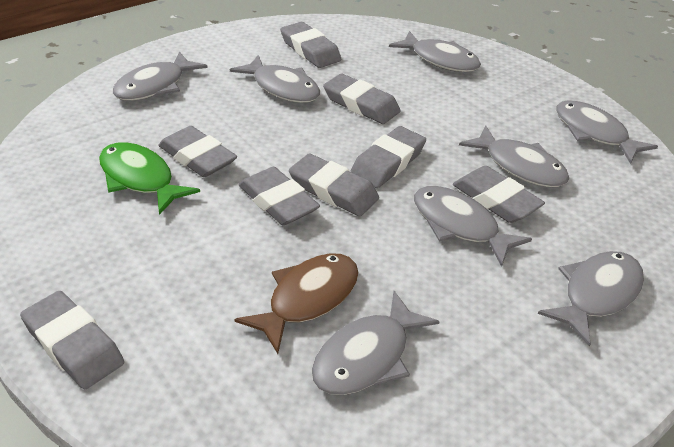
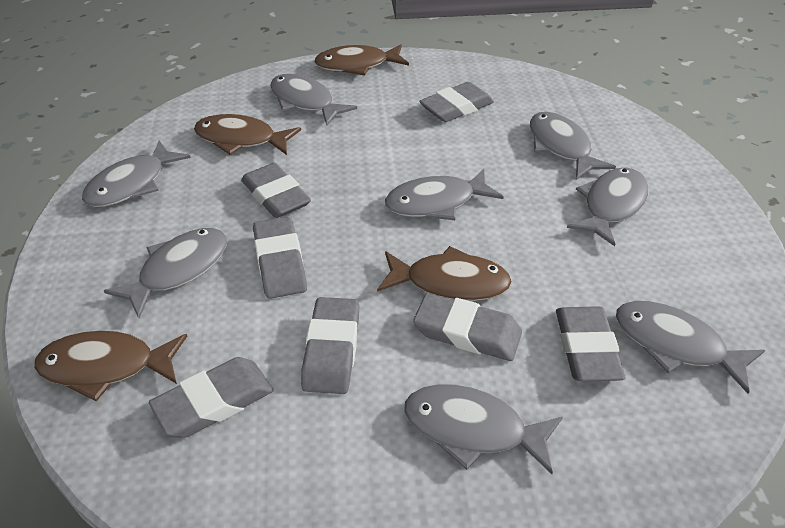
brown fish: 1 -> 4
green fish: 1 -> 0
grey eraser: 8 -> 7

